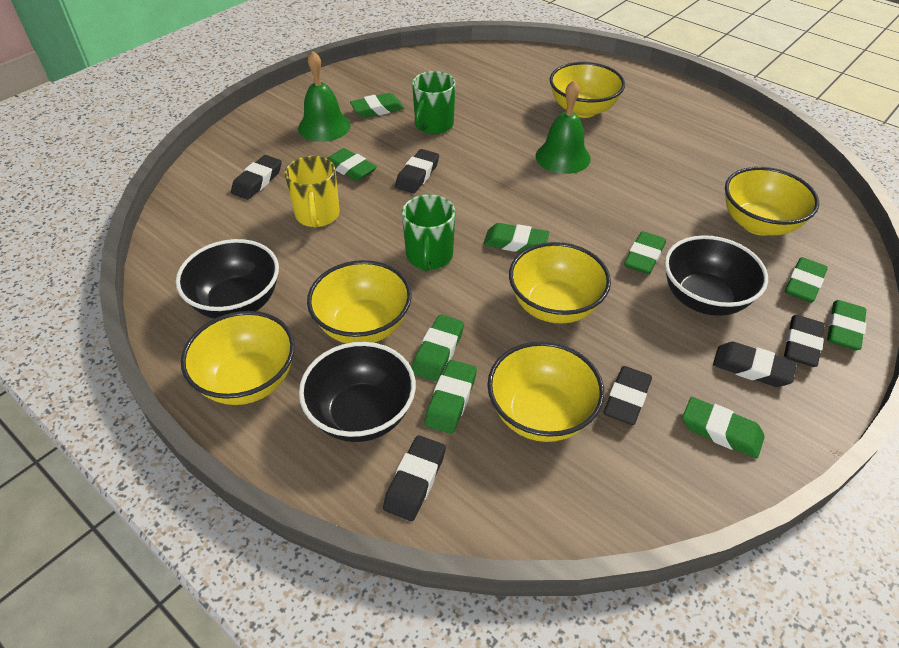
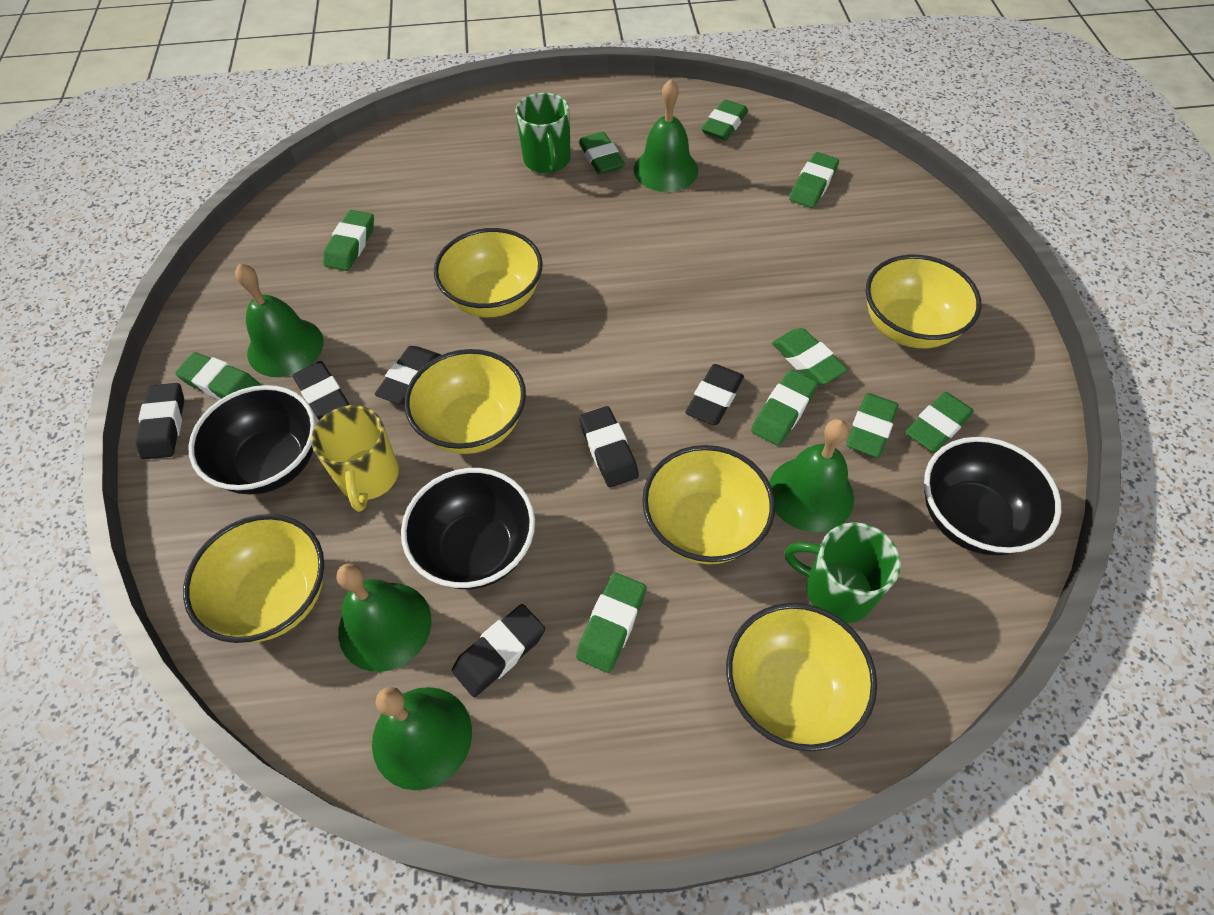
green bell: 2 -> 5
green eraser: 9 -> 10

